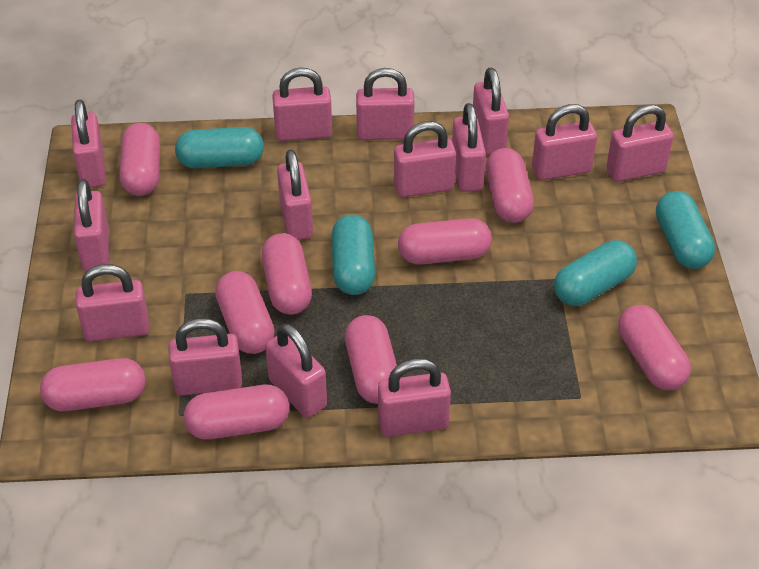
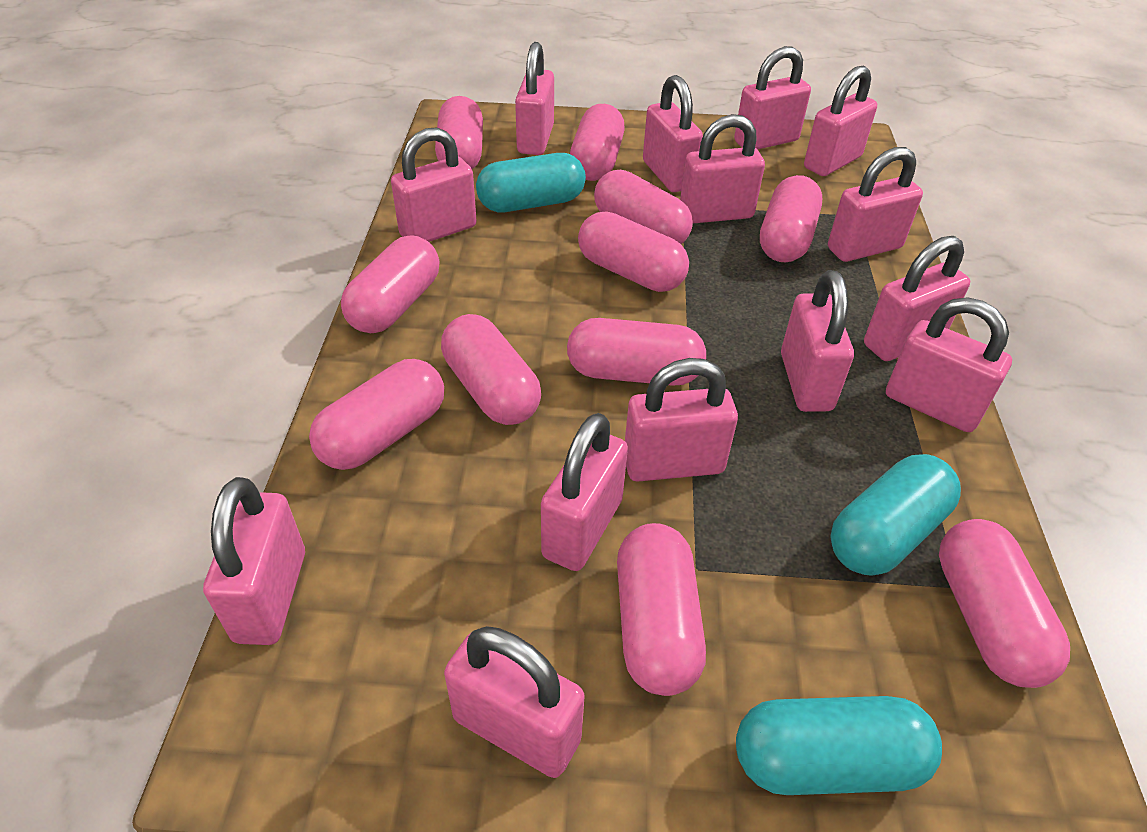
pink capsule: 9 -> 11
turquoise capsule: 4 -> 3

